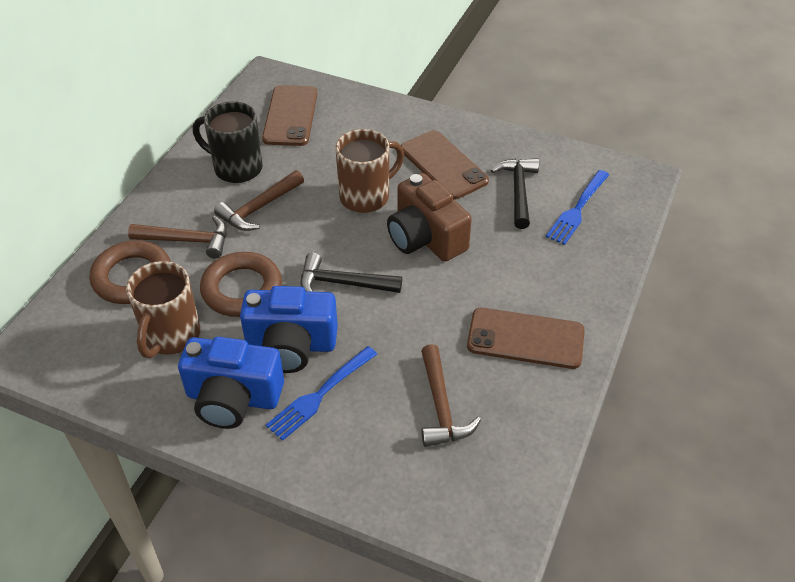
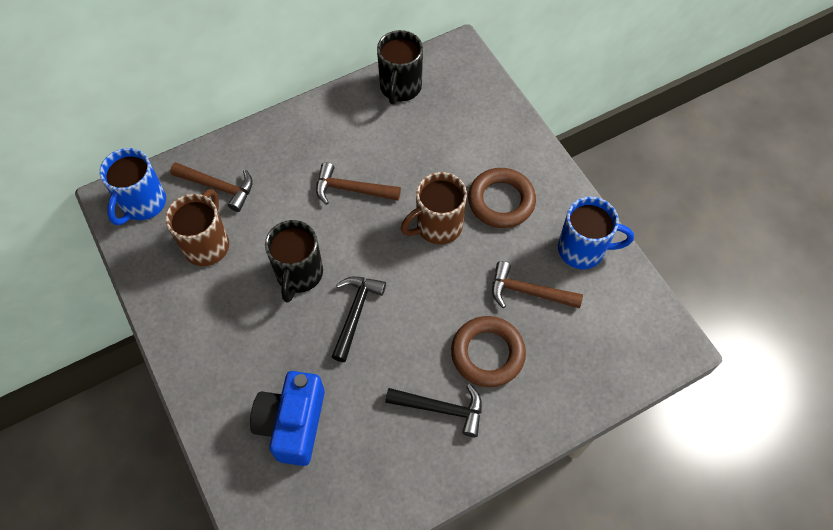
black mug: 1 -> 2
blue camera: 2 -> 1
blue fork: 2 -> 0
blue mug: 0 -> 2
brown camera: 1 -> 0
brown phone: 3 -> 0

